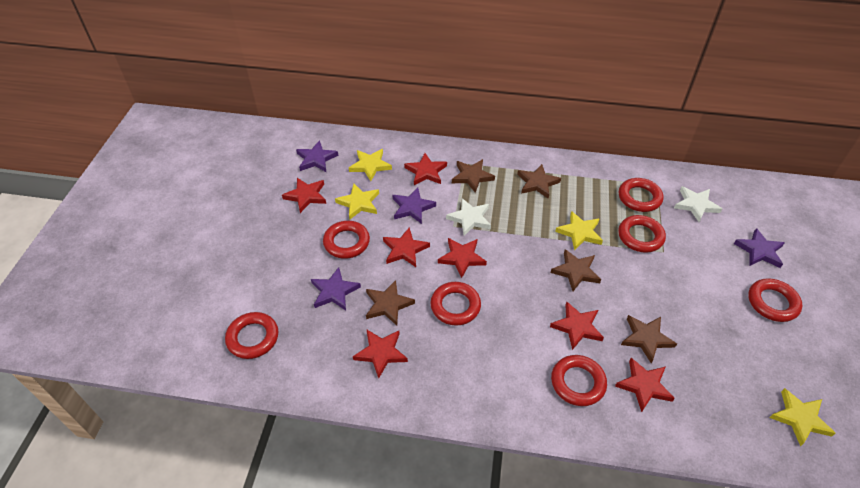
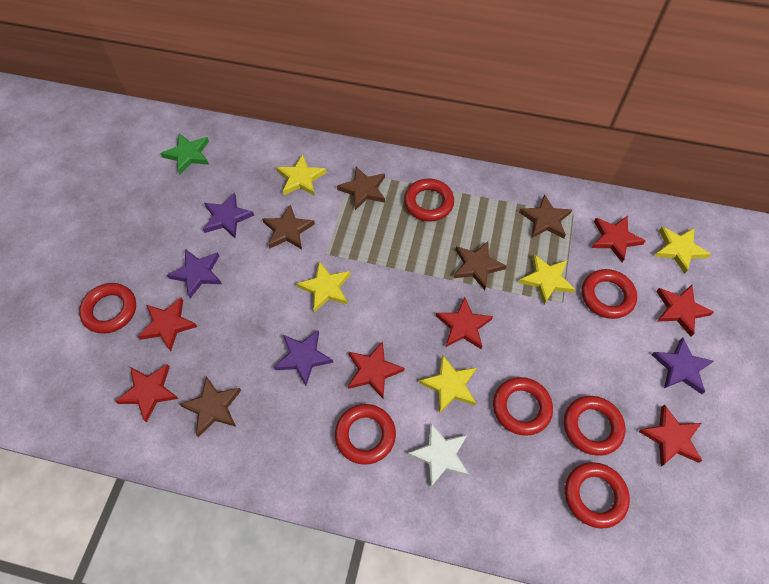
green star: 0 -> 1
white star: 2 -> 1
yellow star: 4 -> 5

